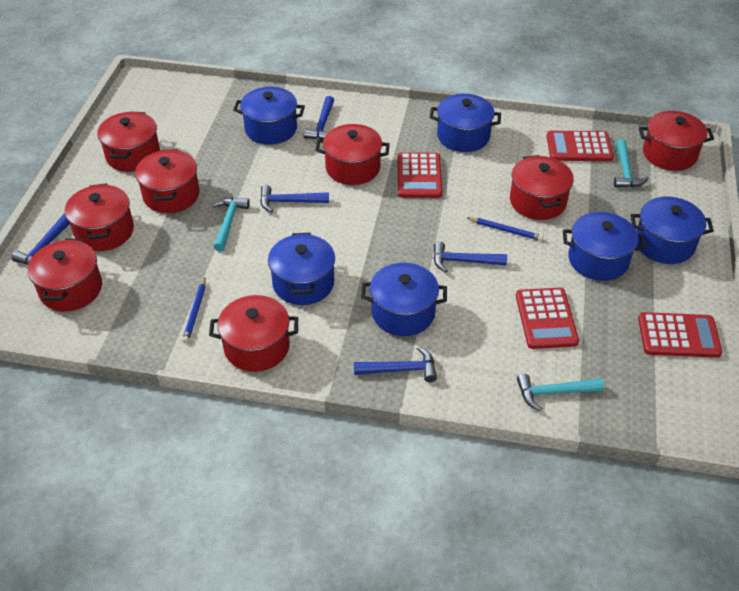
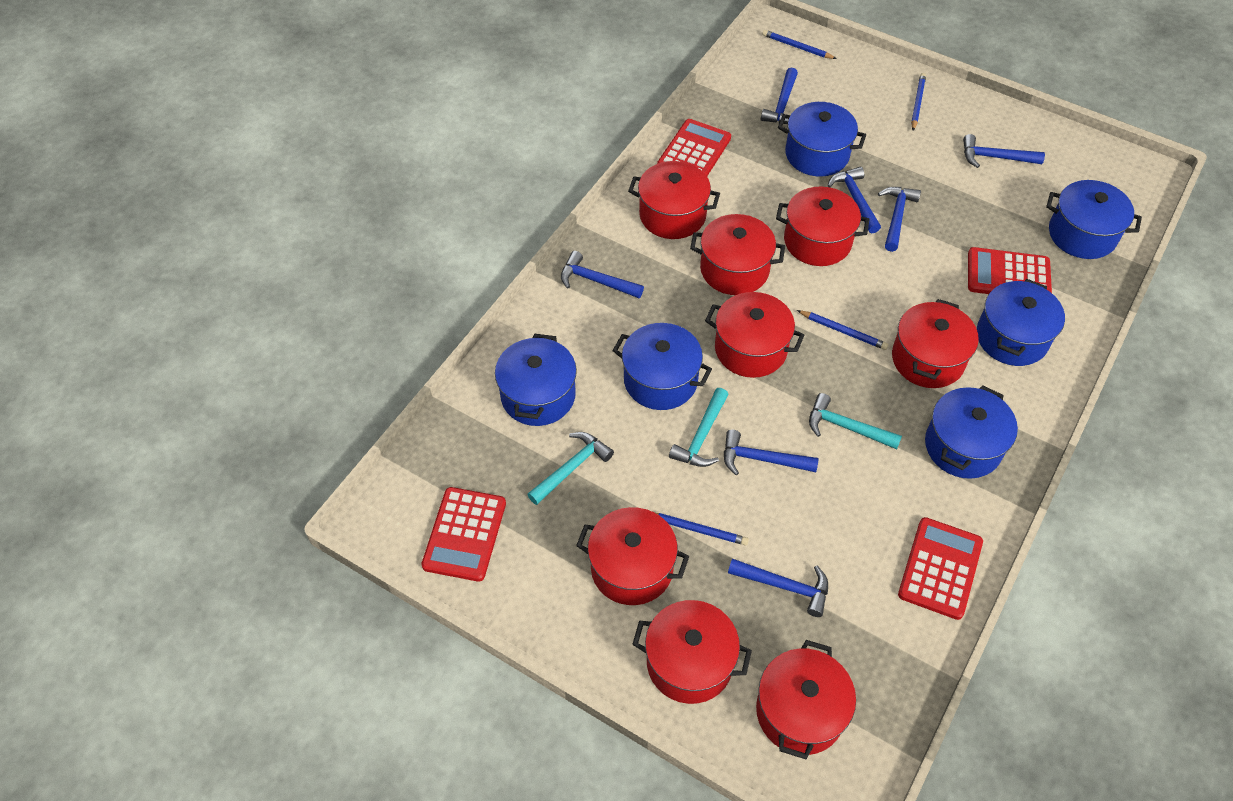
blue hammer: 5 -> 7
blue pencil: 2 -> 4

